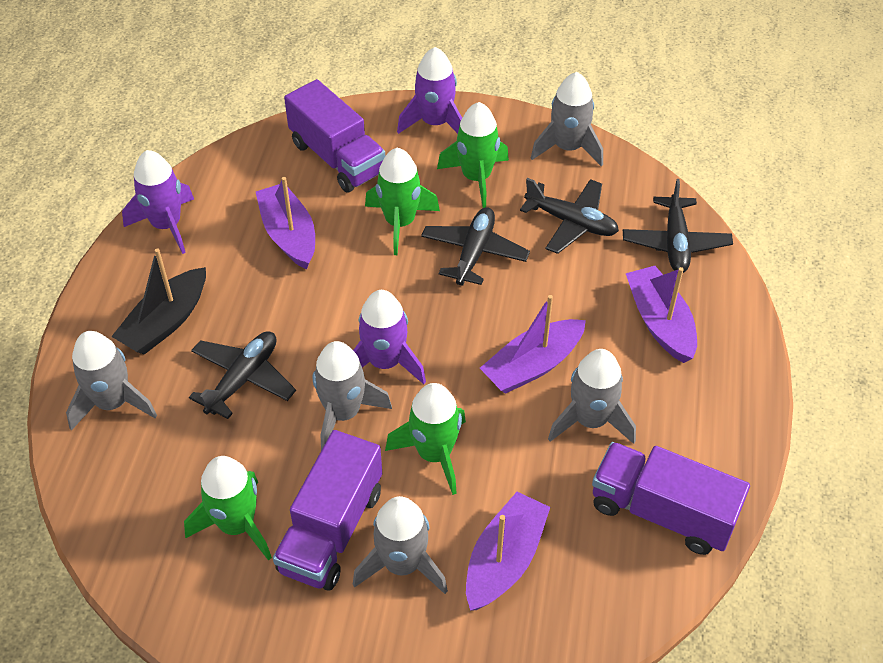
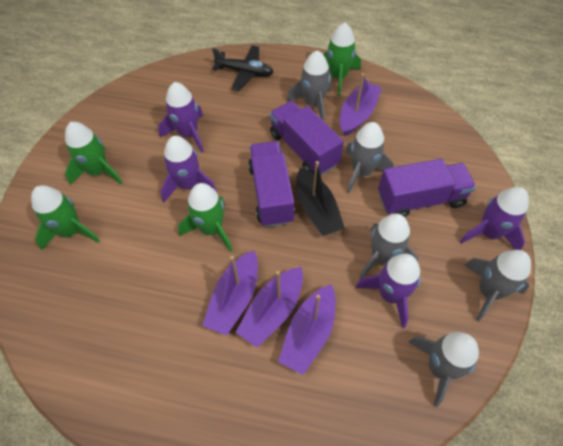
black plane: 4 -> 1
purple rocket: 3 -> 4

